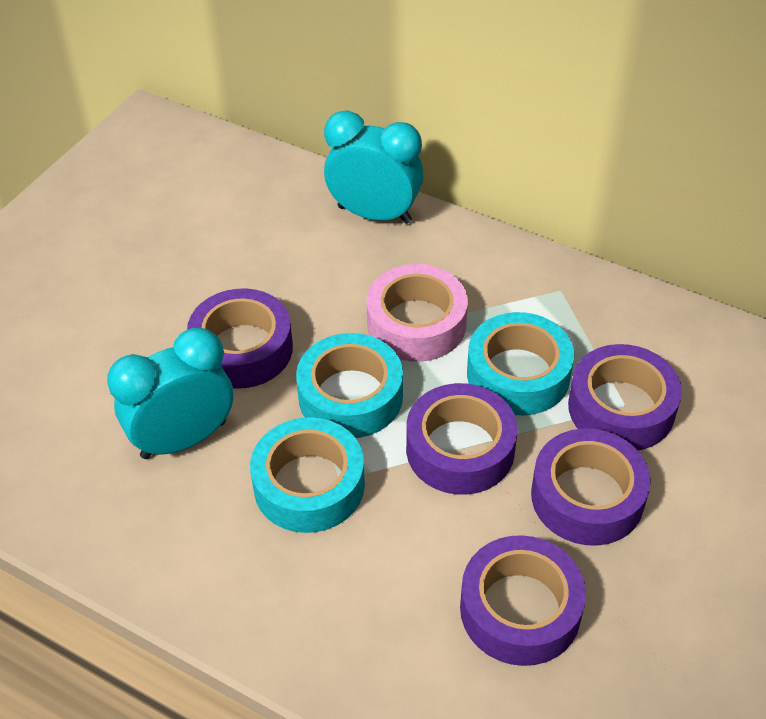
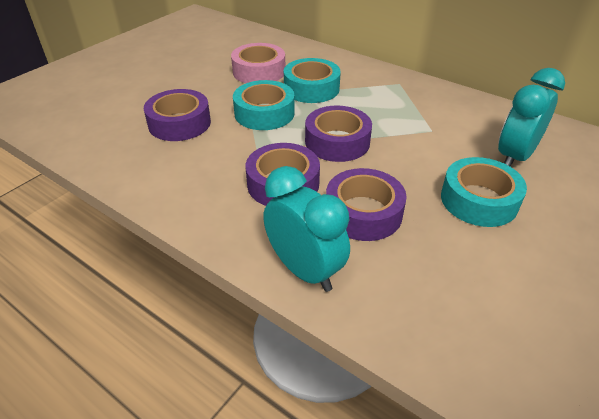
purple tape: 5 -> 4

